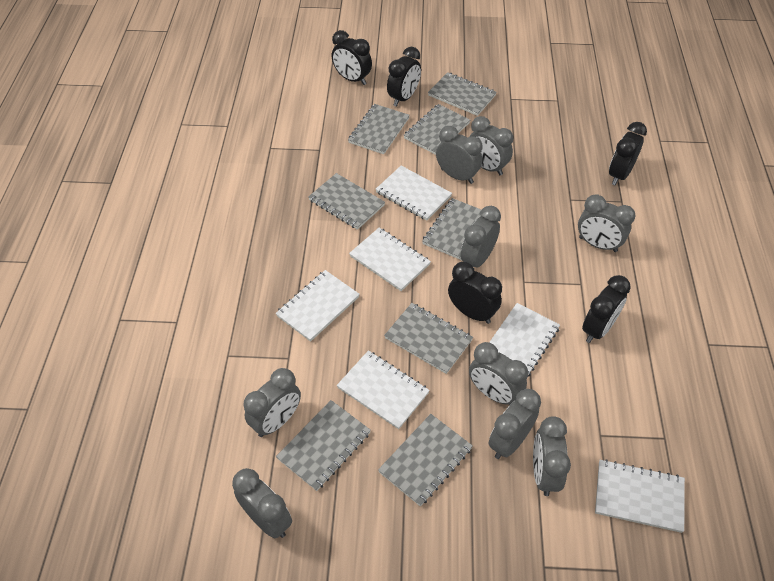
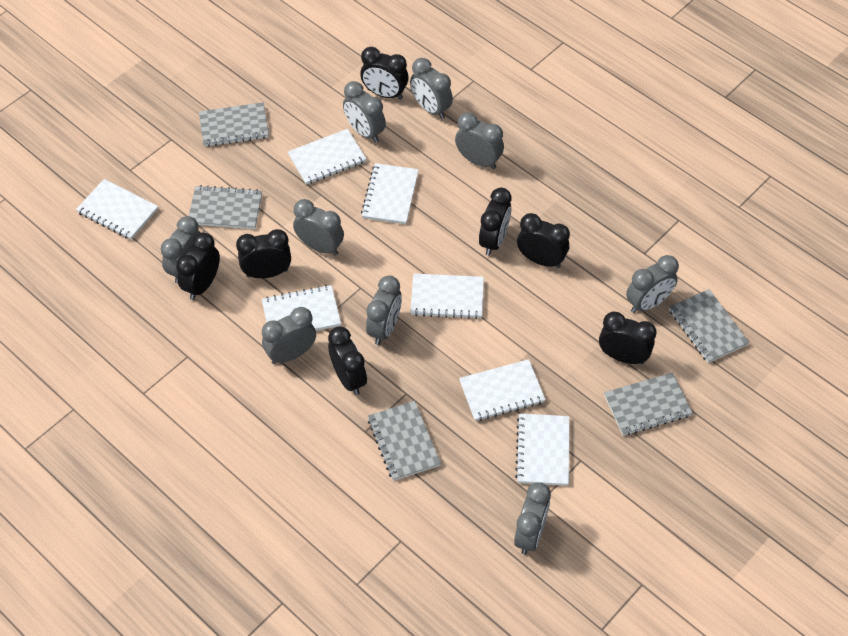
black clock: 5 -> 7
grey notebook: 8 -> 5
white notebook: 6 -> 7

